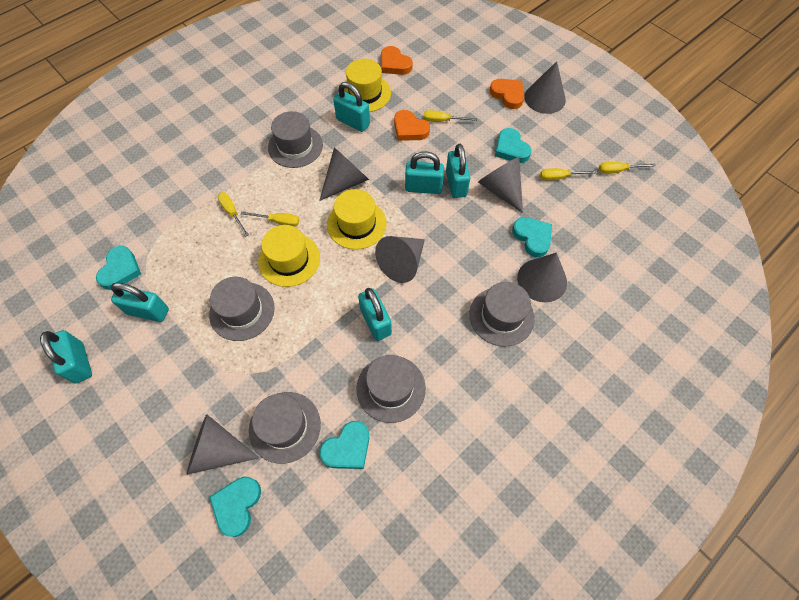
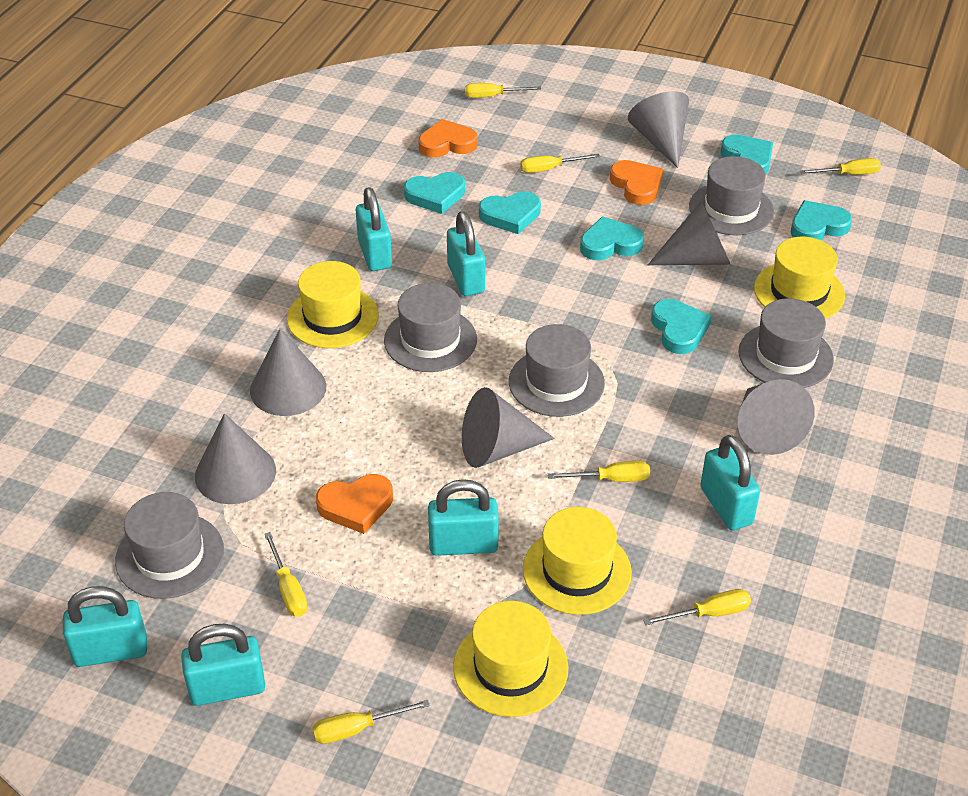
turquoise heart: 5 -> 6
yellow hat: 3 -> 4
yellow screwdriver: 5 -> 7

